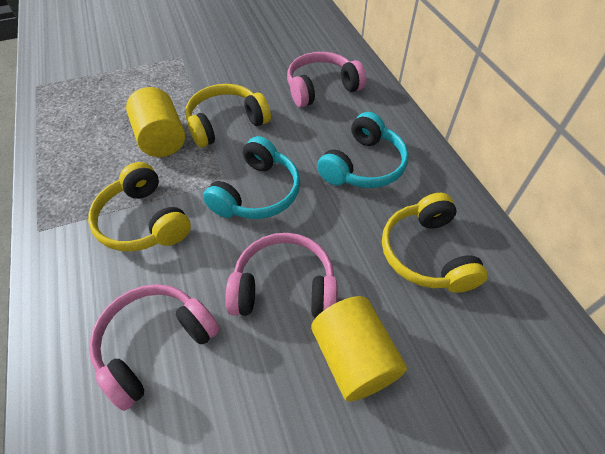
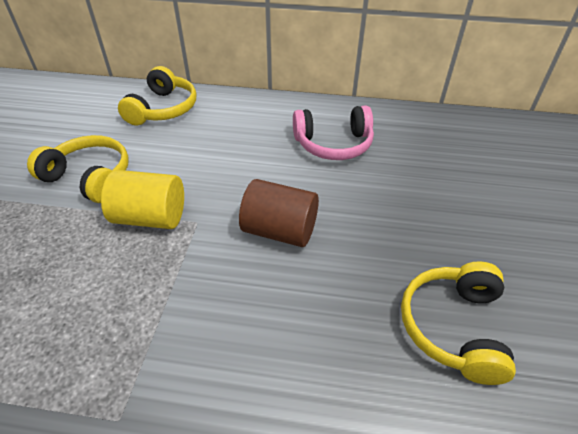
brown cylinder: 0 -> 1
pink headphones: 3 -> 1
turquoise headphones: 2 -> 0
yellow cylinder: 2 -> 1

